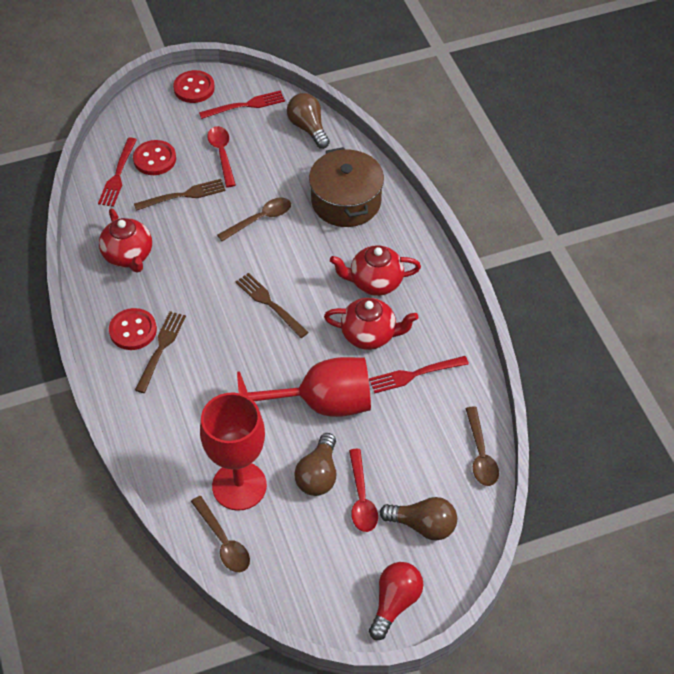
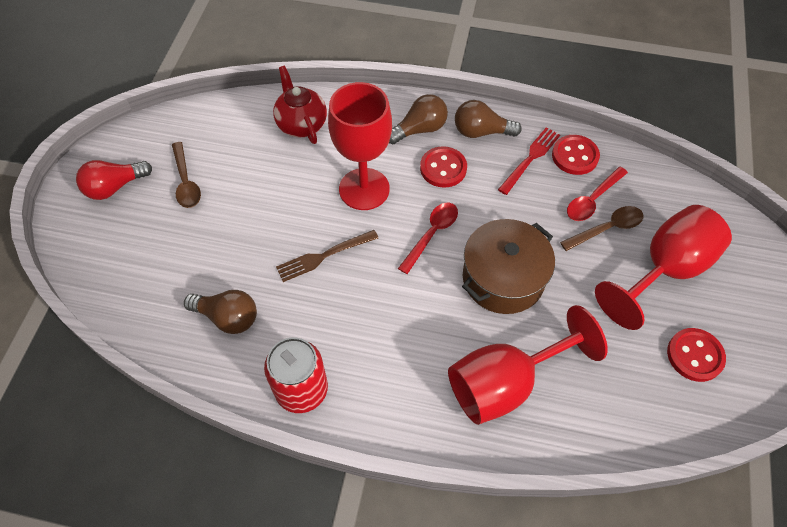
brown fork: 3 -> 1
brown spoon: 3 -> 2
red can: 0 -> 1
red fork: 3 -> 1
red goblet: 2 -> 3
red teapot: 3 -> 1

